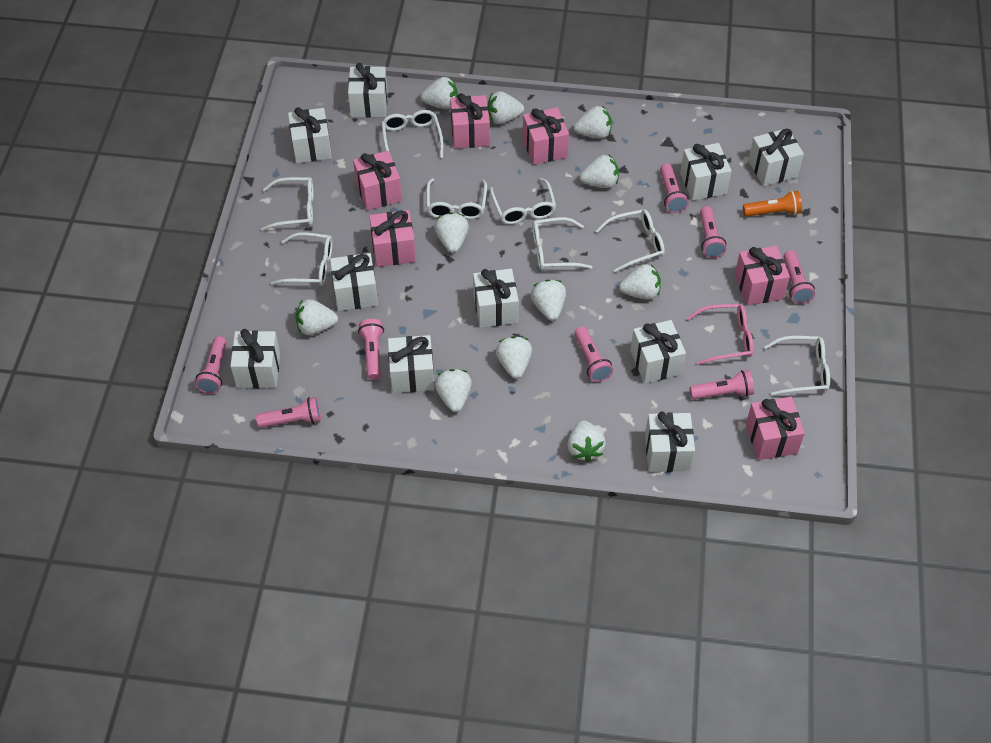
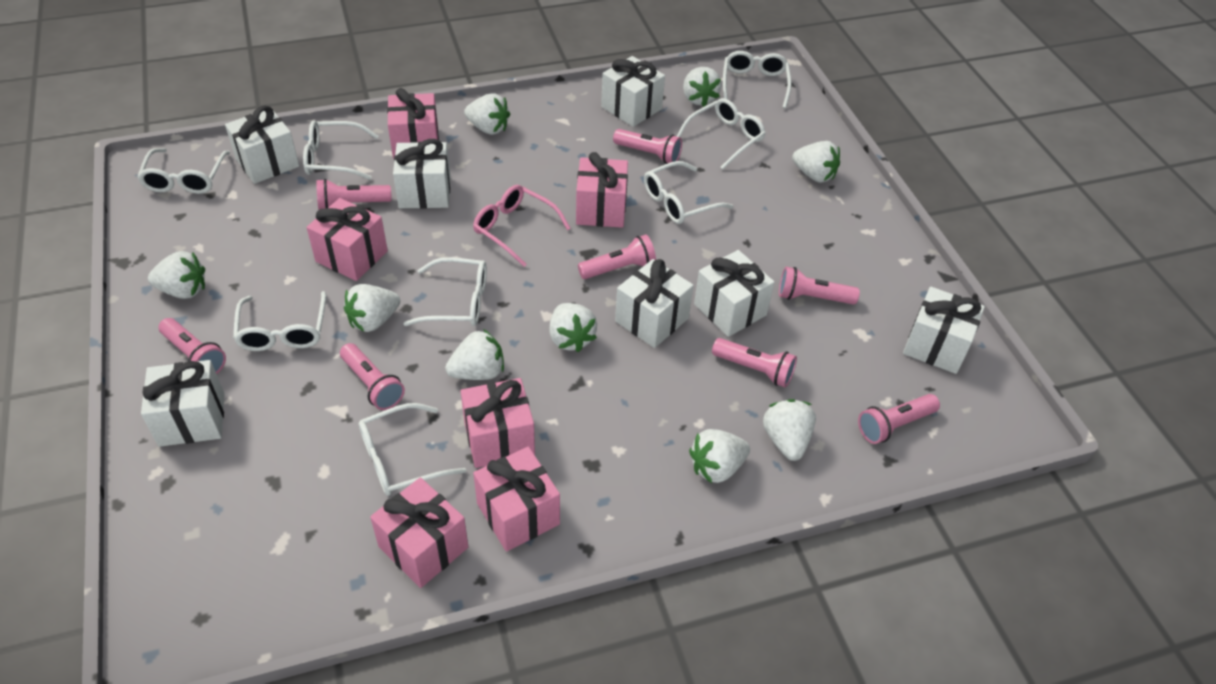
orange flashlight: 1 -> 0
white gift: 10 -> 7
white strawberry: 11 -> 9

